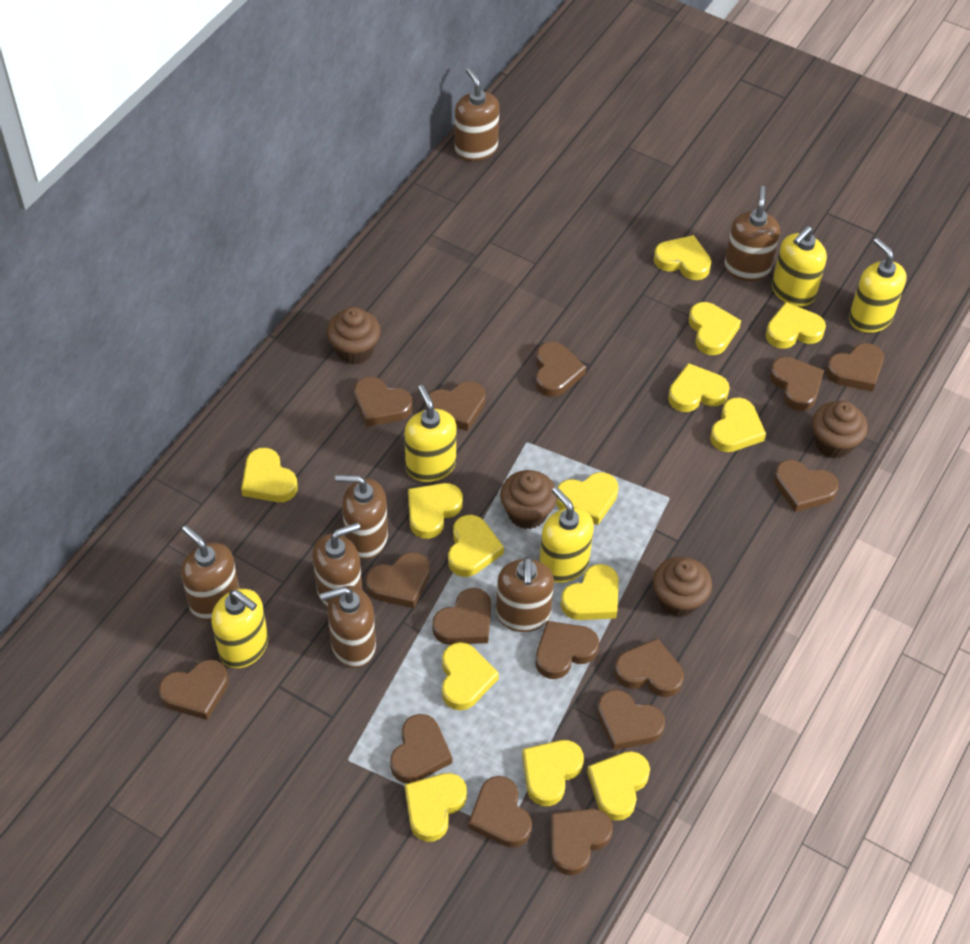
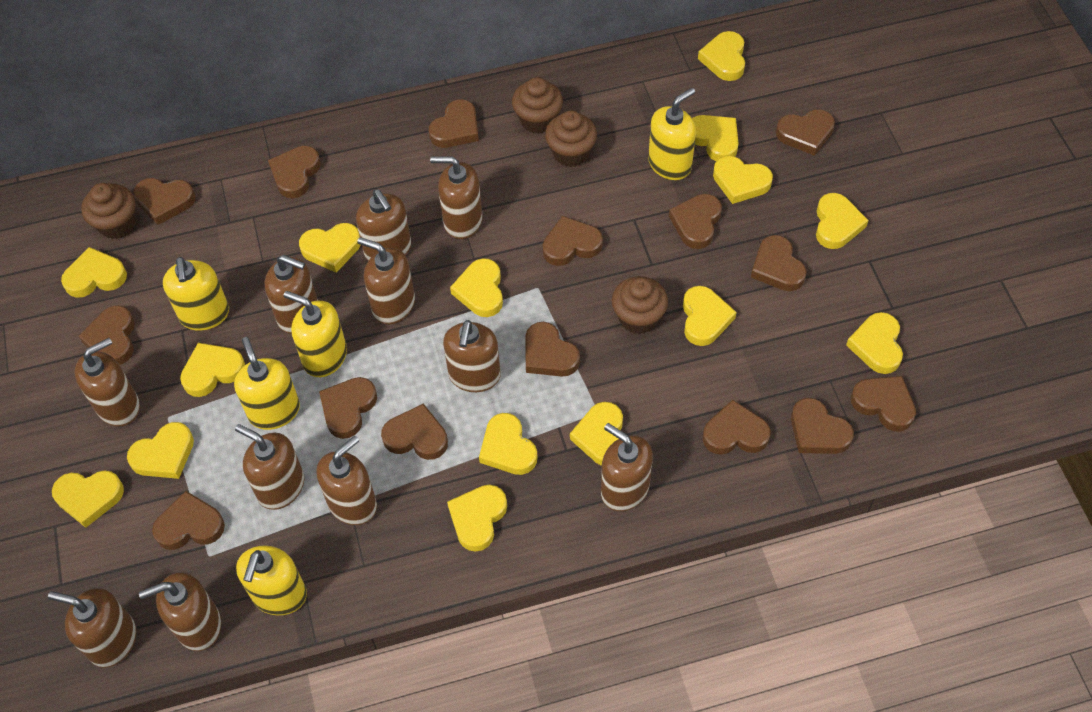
brown soap dispenser: 7 -> 11
yellow heart: 14 -> 15

